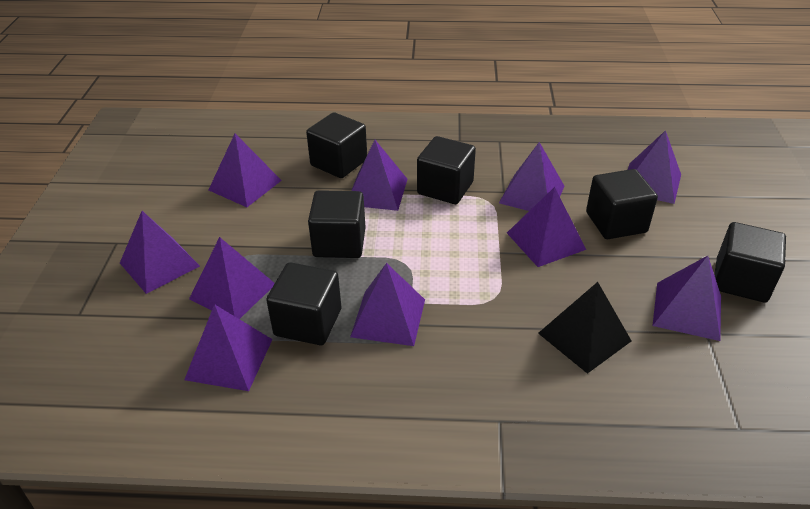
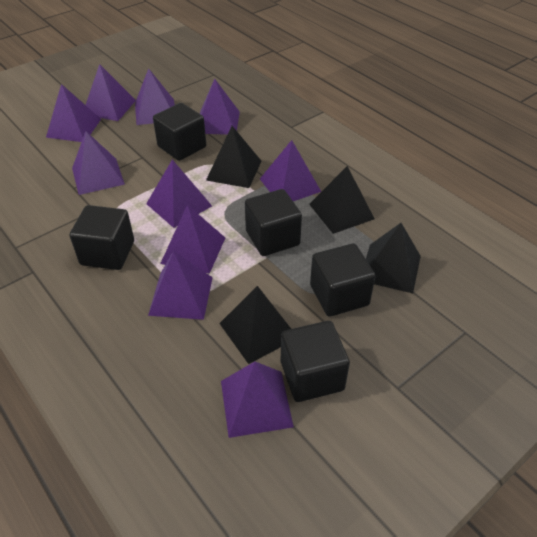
black cube: 6 -> 5
black pyramid: 1 -> 4

